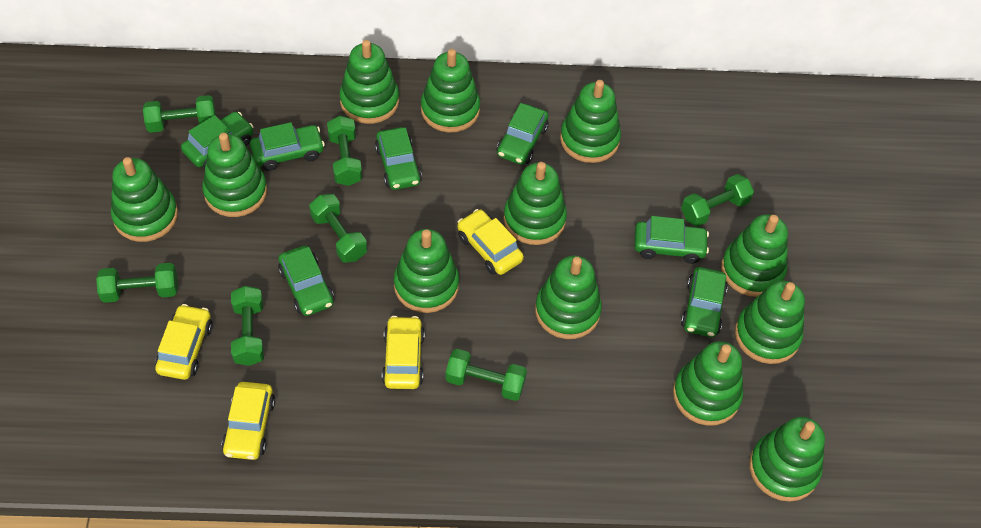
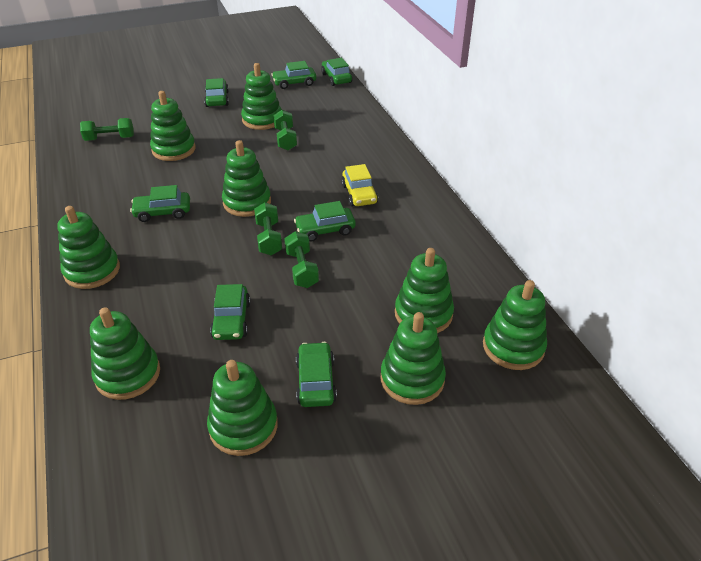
green dumbbell: 7 -> 4
green stacking toy: 12 -> 9
yellow car: 4 -> 1

